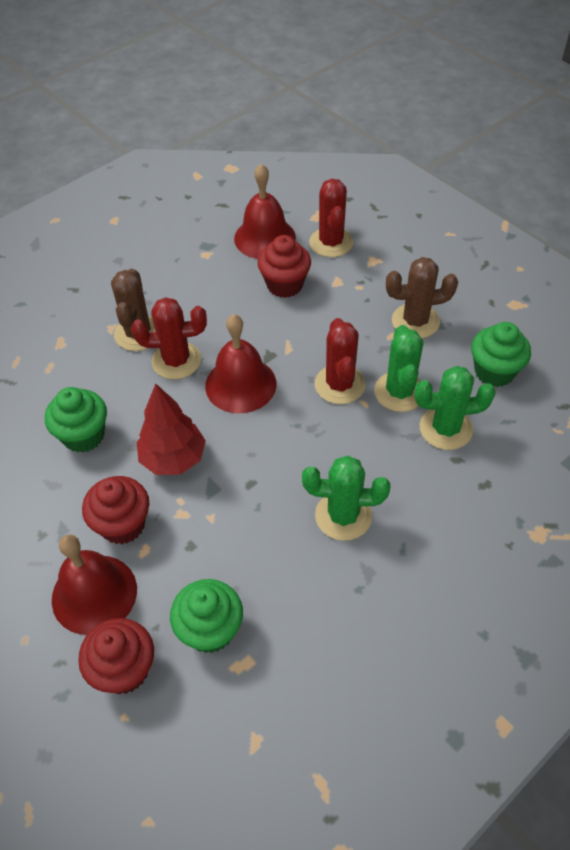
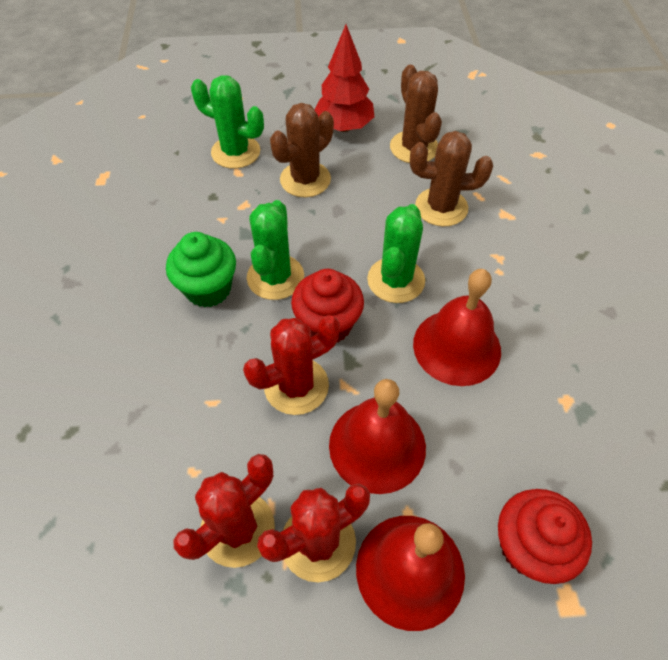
brown cactus: 2 -> 3
green cupcake: 3 -> 1
red cupcake: 3 -> 2

